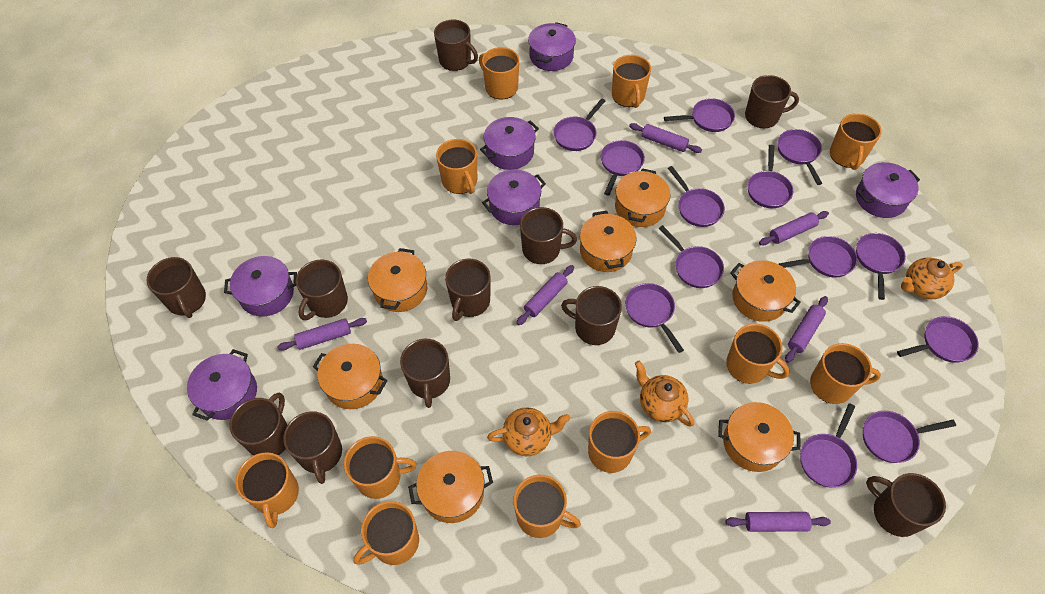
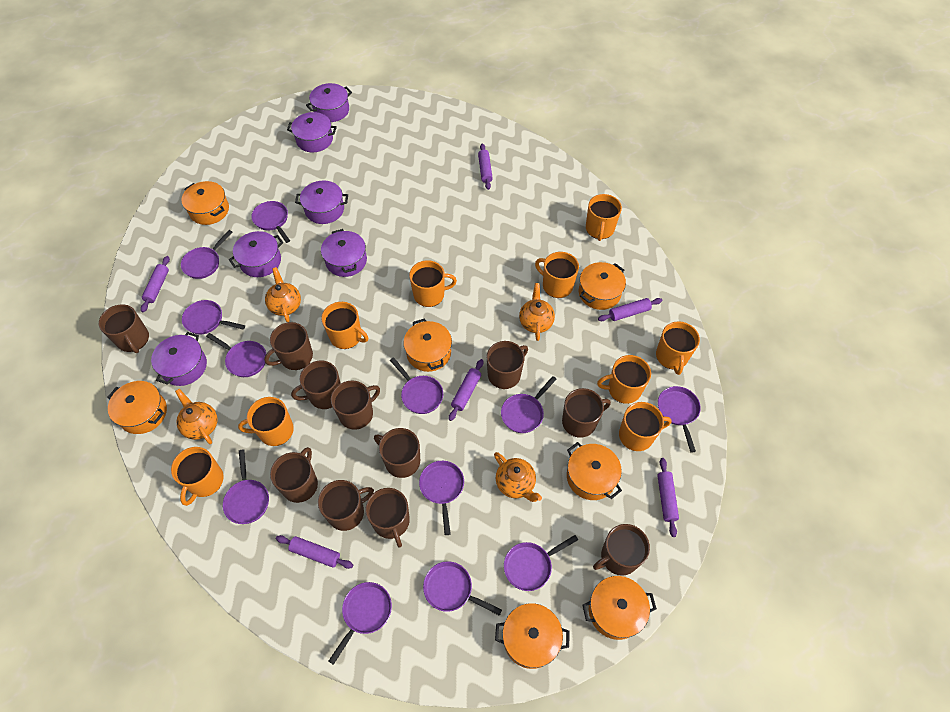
orange mug: 11 -> 9
orange teapot: 3 -> 4
purple pan: 13 -> 12

